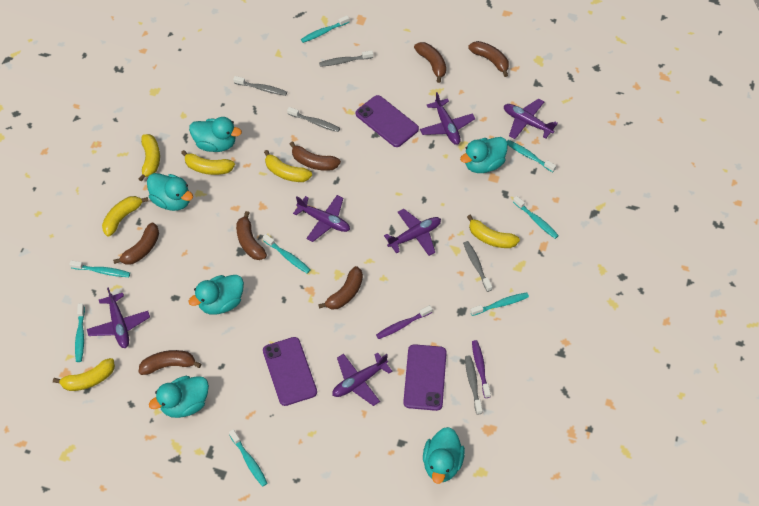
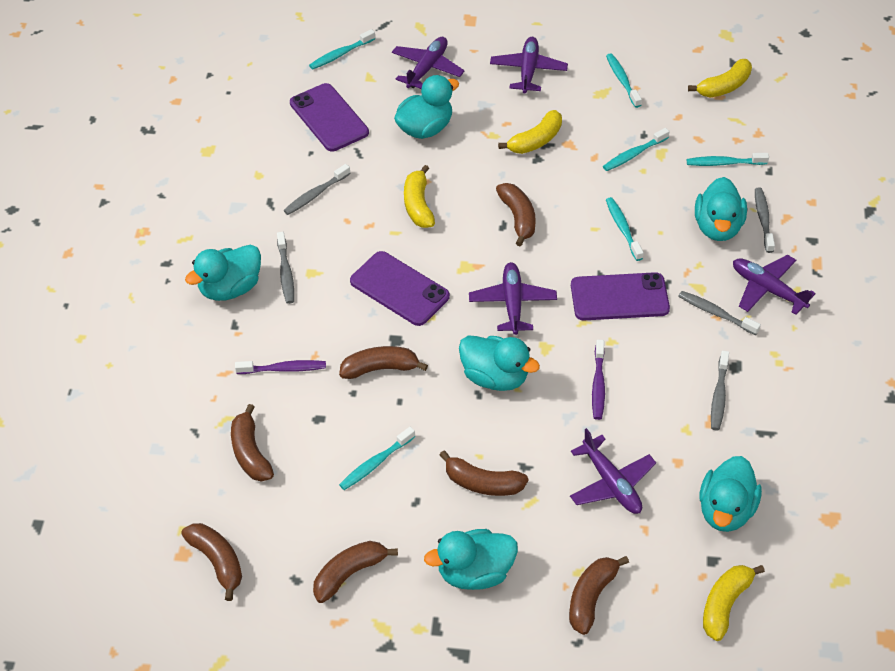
purple plane: 6 -> 5
turquoise toothbrush: 8 -> 6
yellow banana: 6 -> 4

